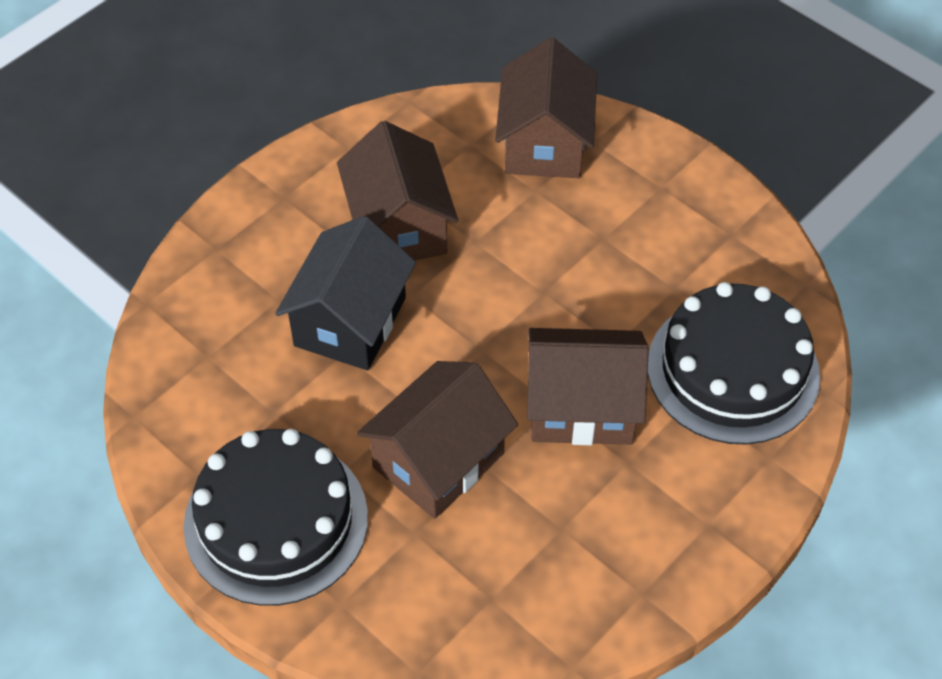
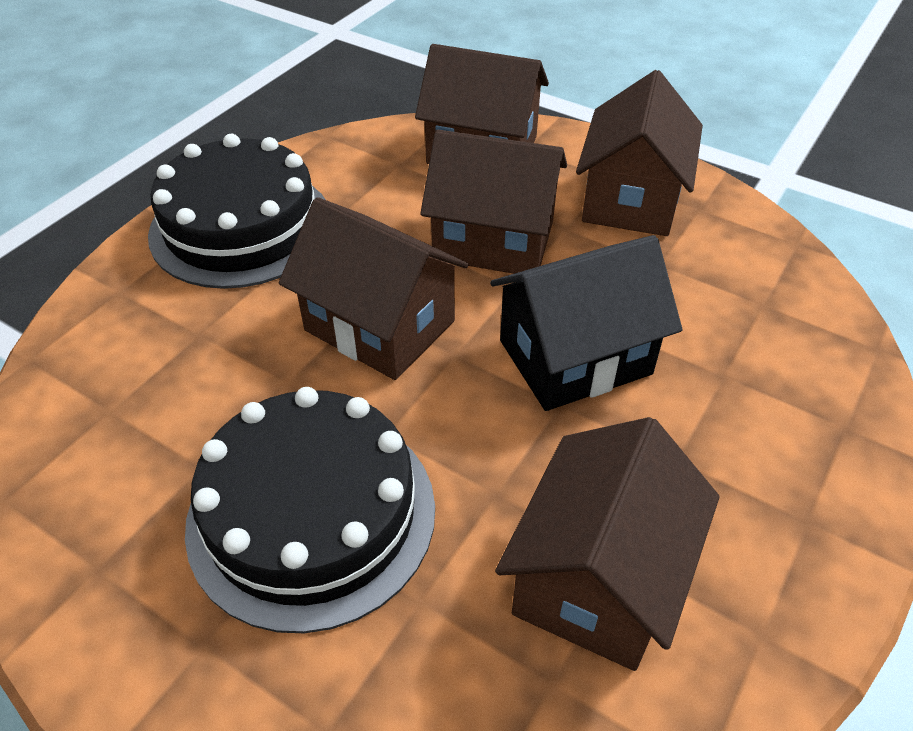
brown house: 4 -> 5

